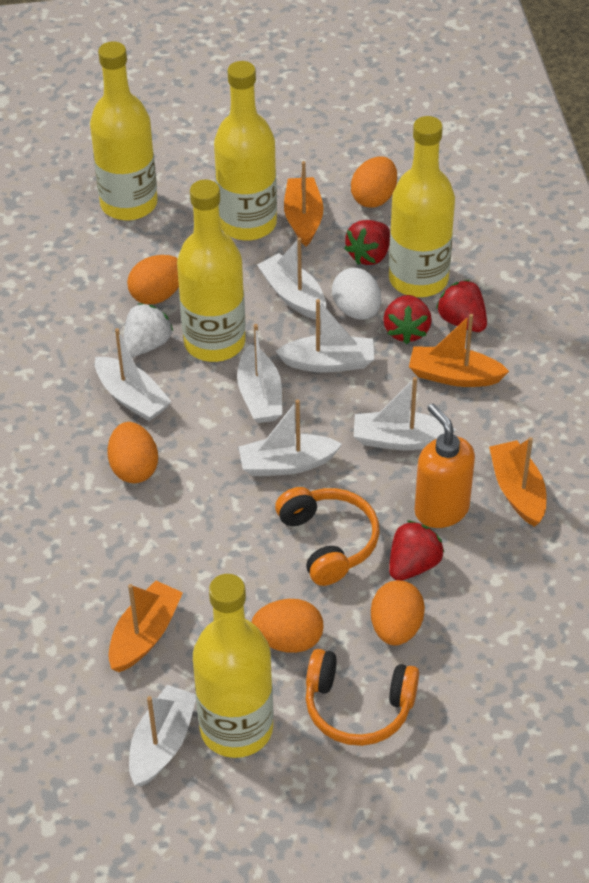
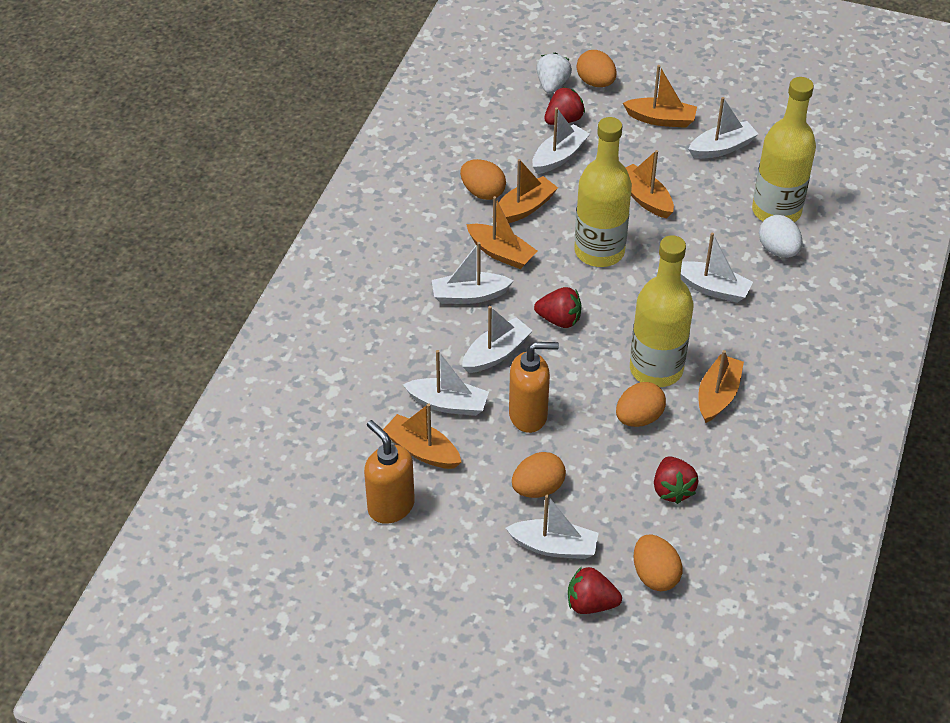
orange boat: 4 -> 6
orange headphones: 2 -> 0
orange soap dispenser: 1 -> 2
yellow bottle: 5 -> 3

